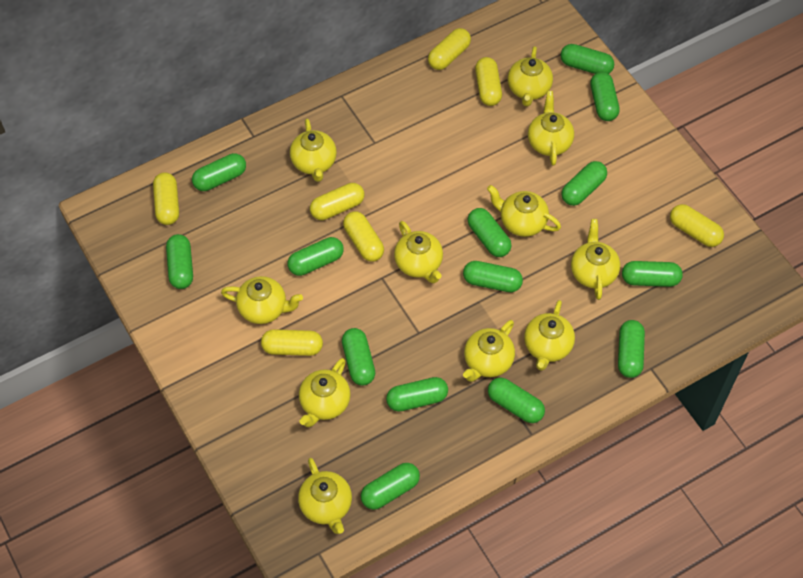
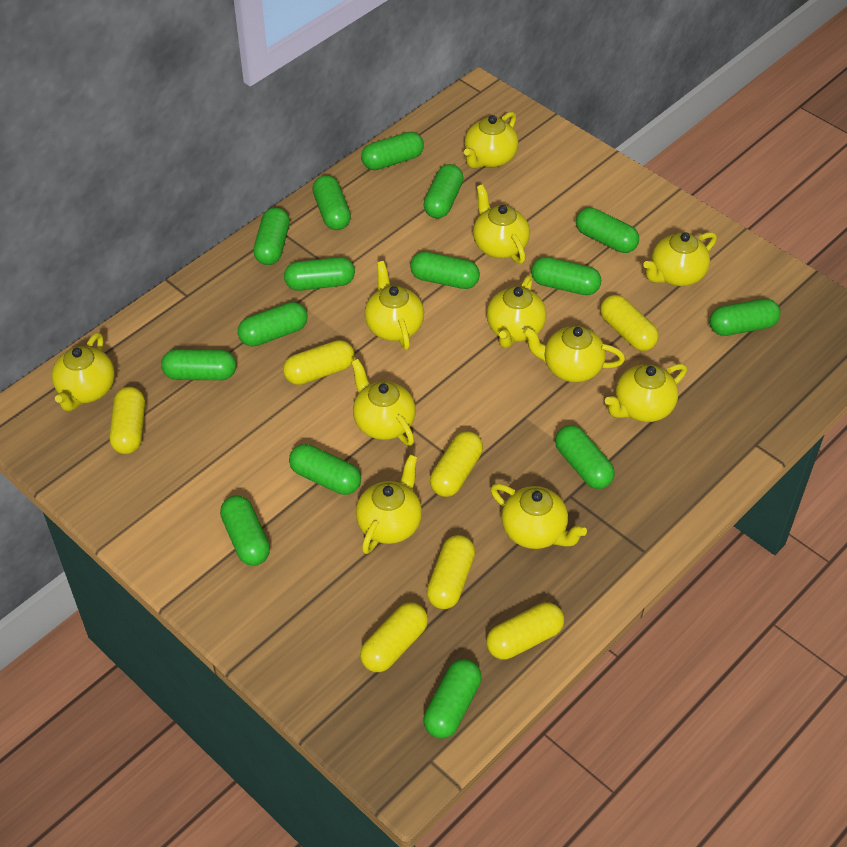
green capsule: 14 -> 15

